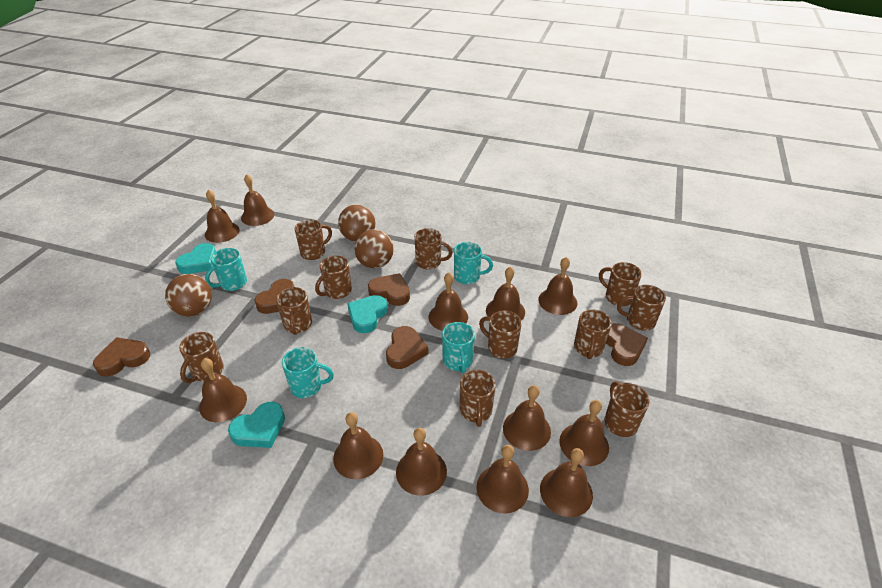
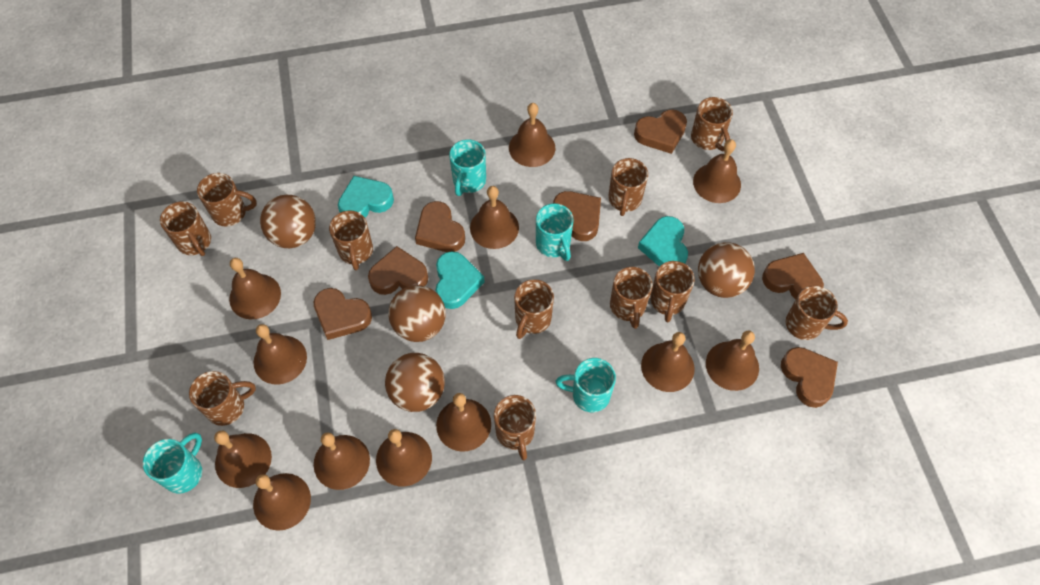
brown ball: 3 -> 4
brown heart: 5 -> 7

